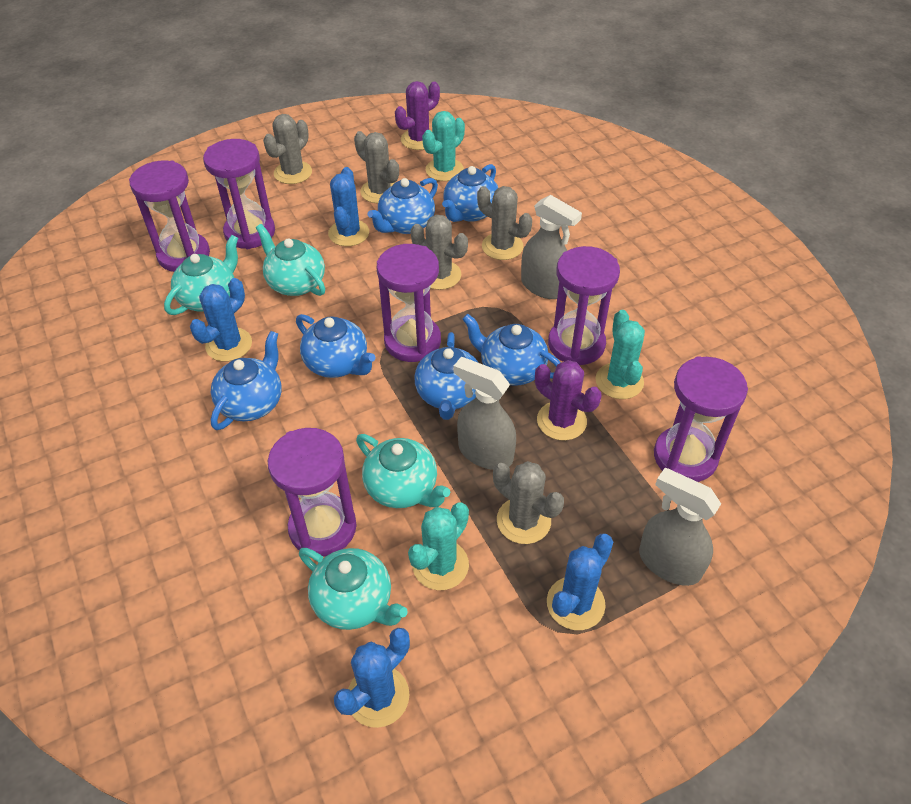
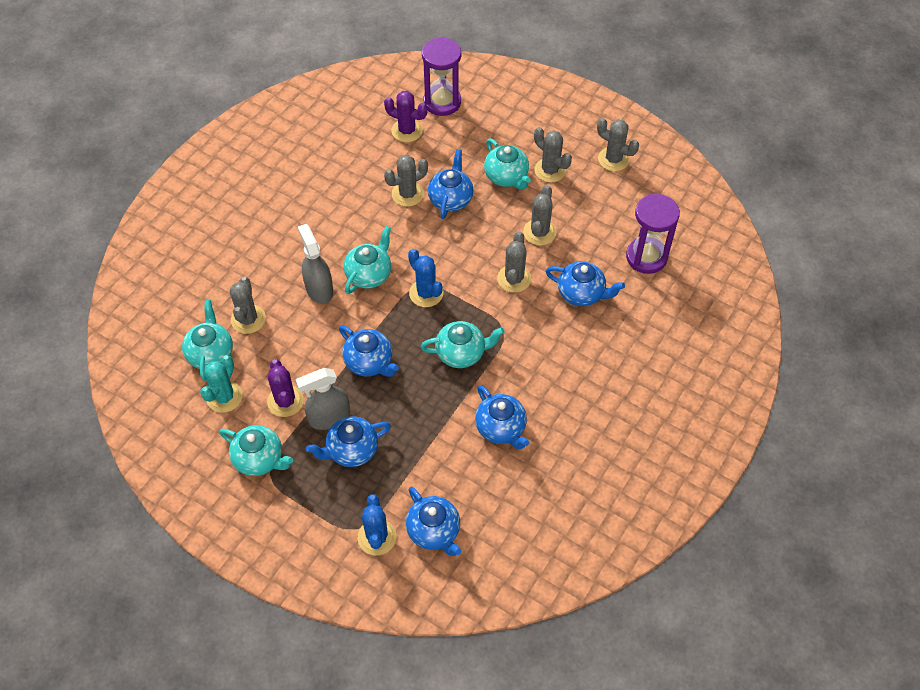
blue cactus: 4 -> 2
grey cactus: 5 -> 6
grey spray bottle: 3 -> 2
purple hourglass: 6 -> 2
turquoise cactus: 3 -> 1
turquoise teapot: 4 -> 5

